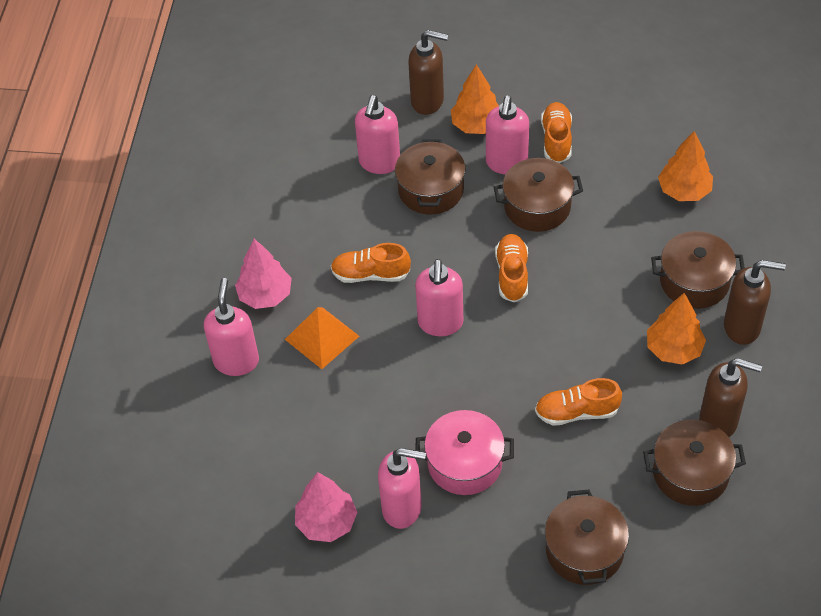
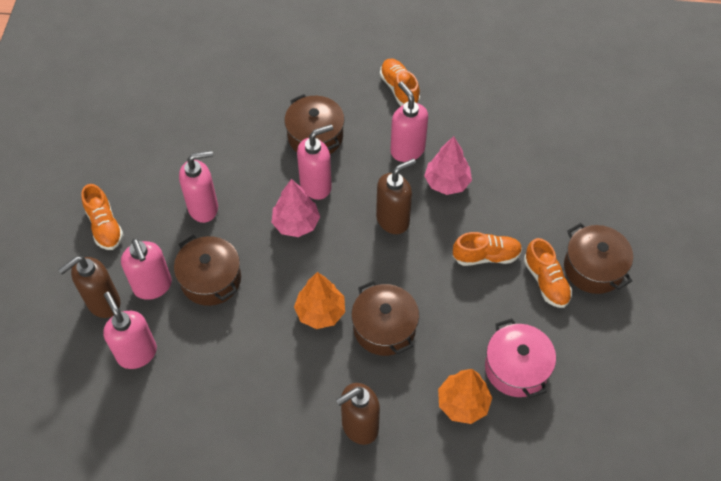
brown pot: 5 -> 4
orange pyramid: 1 -> 0
orange tree: 3 -> 2

